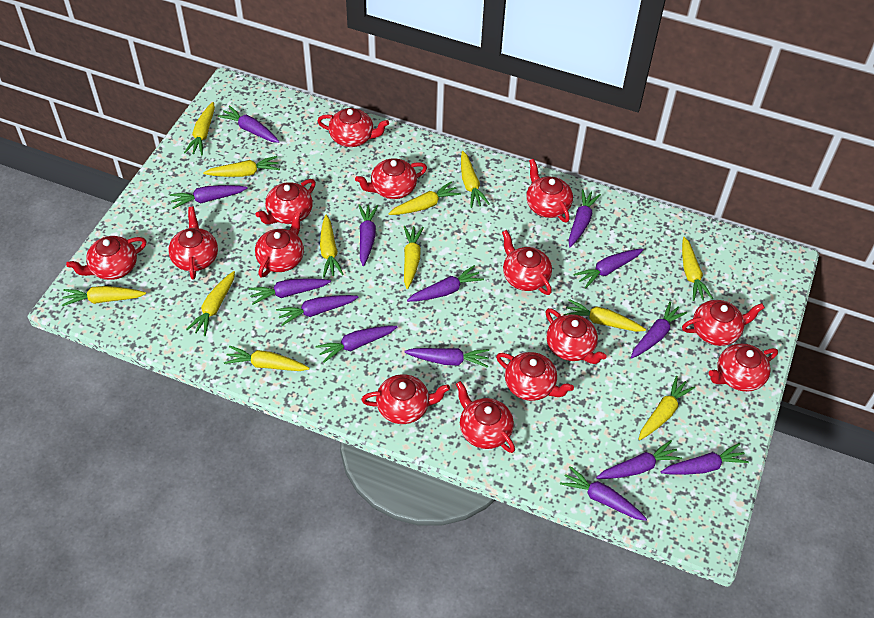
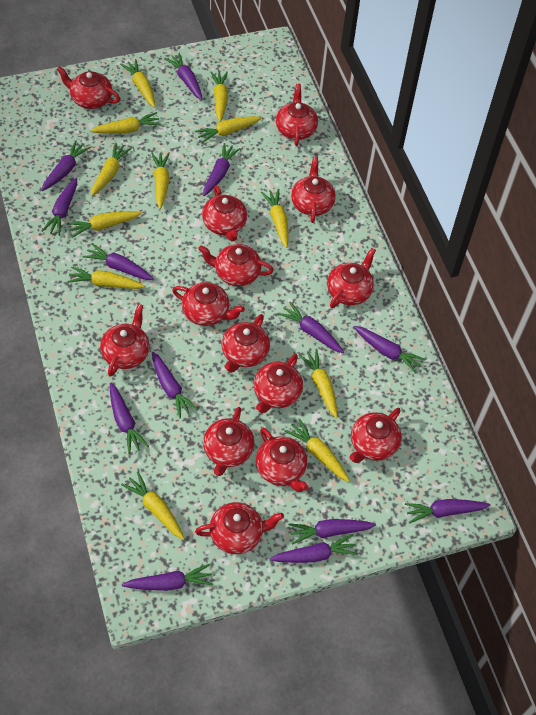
purple carrot: 14 -> 13

